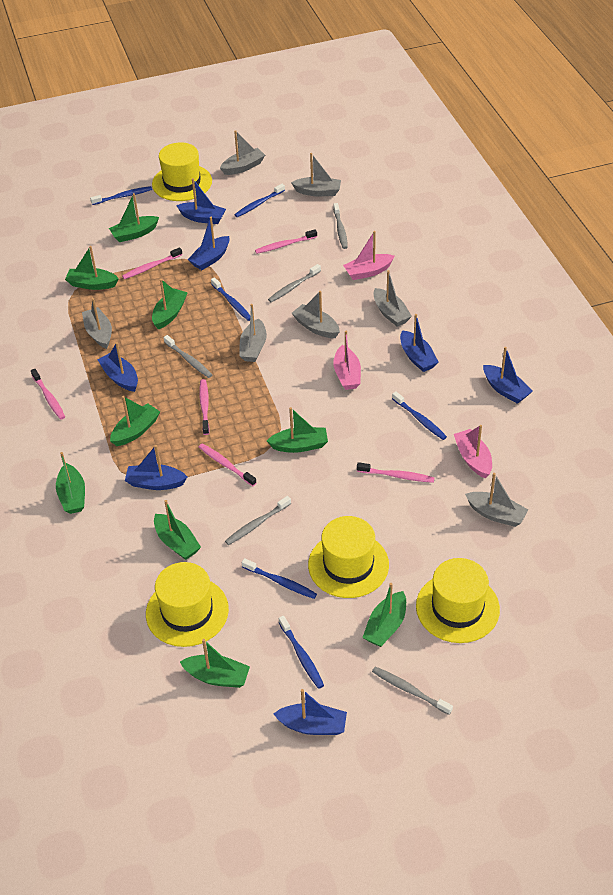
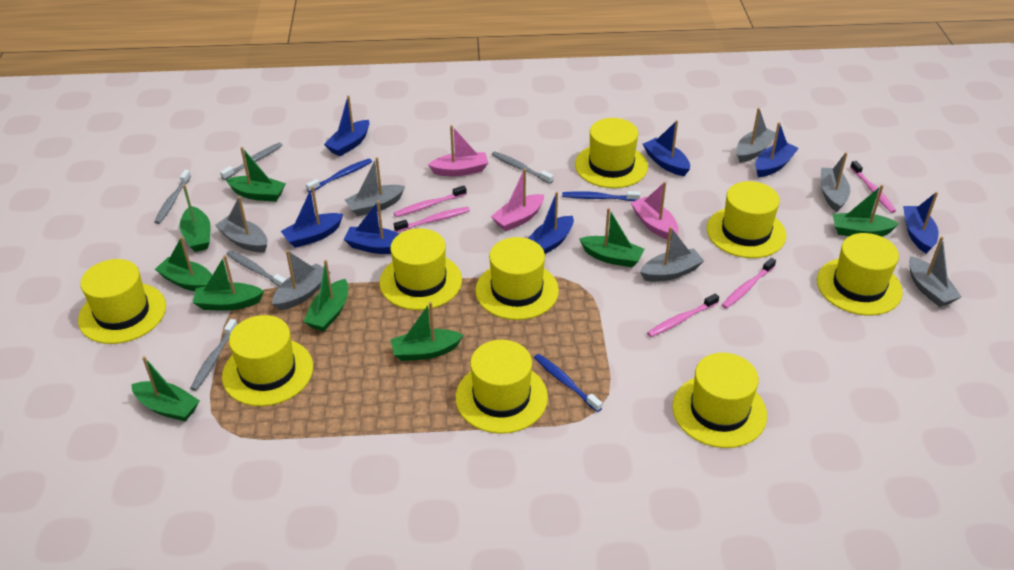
blue toothbrush: 6 -> 3
pink toothbrush: 6 -> 5
yellow hat: 4 -> 9

